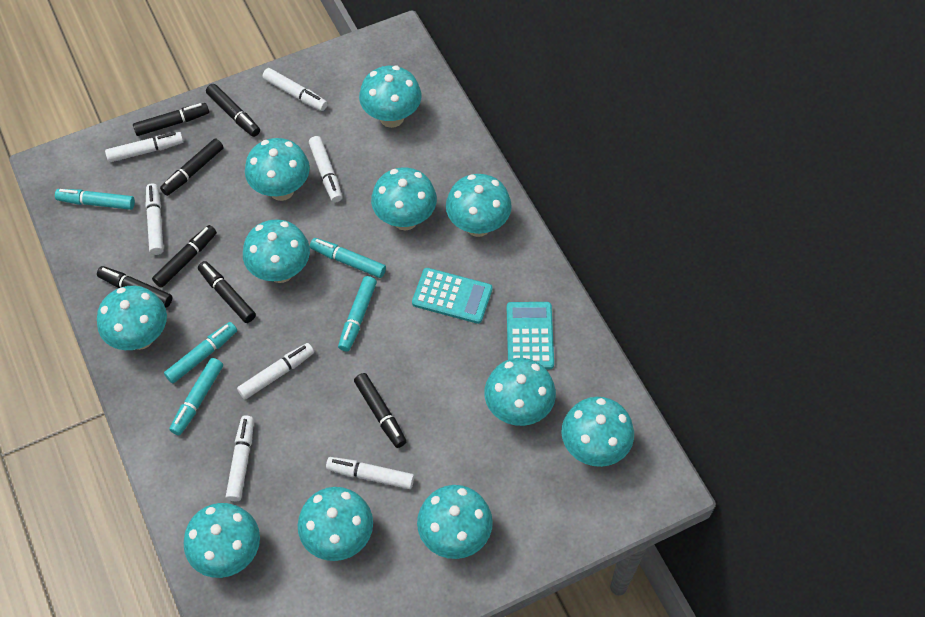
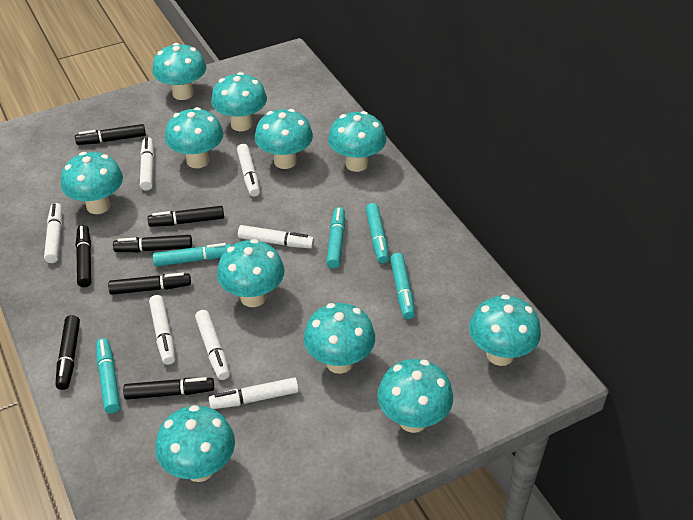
turquoise calculator: 2 -> 0

